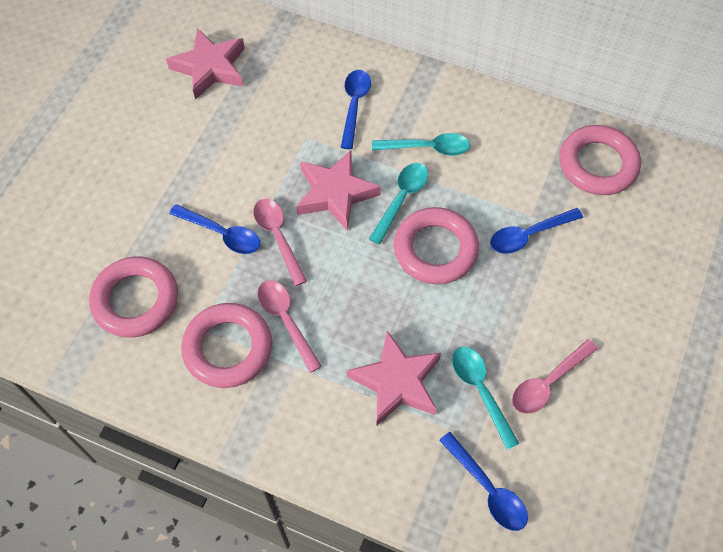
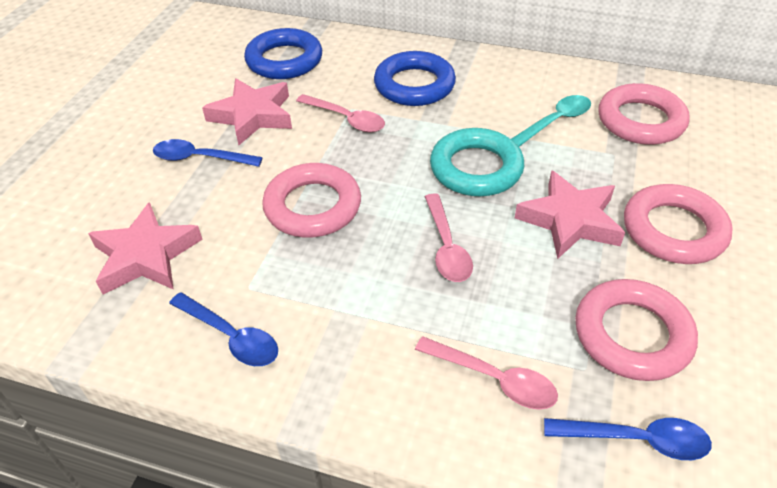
blue ring: 0 -> 2
blue spoon: 4 -> 3
turquoise ring: 0 -> 1
turquoise spoon: 3 -> 1

